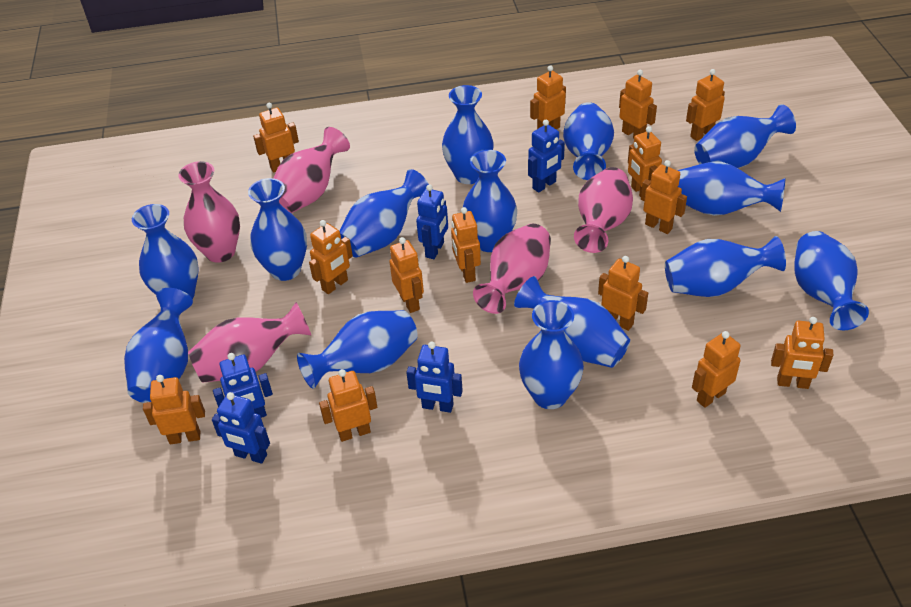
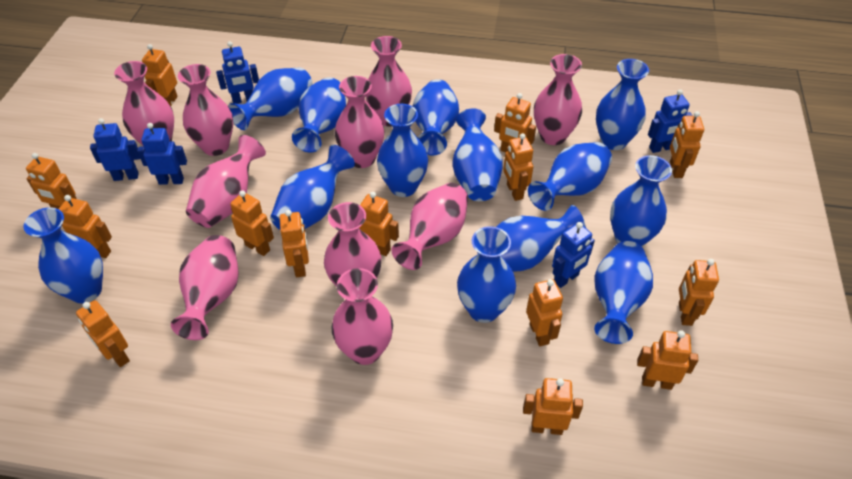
blue vase: 14 -> 13
pink vase: 5 -> 10

